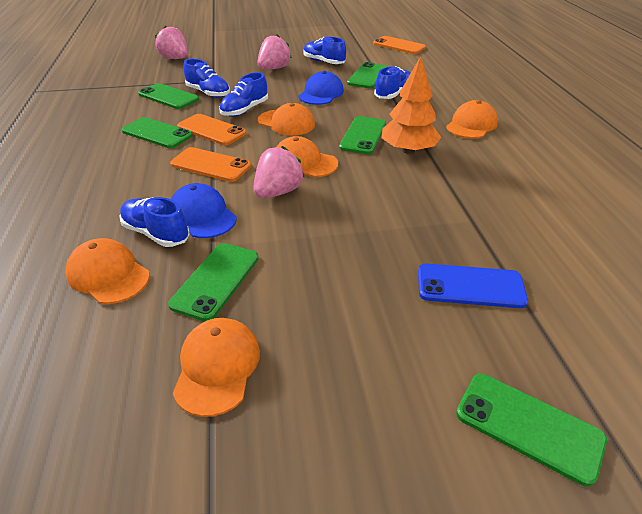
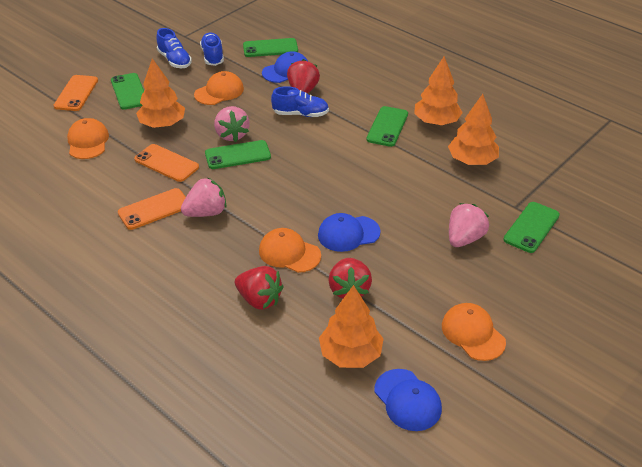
blue cap: 2 -> 3
blue phone: 1 -> 0
blue shoe: 5 -> 3
green phone: 6 -> 5
orange cap: 5 -> 4
orange tree: 1 -> 4
red strawberry: 0 -> 3

